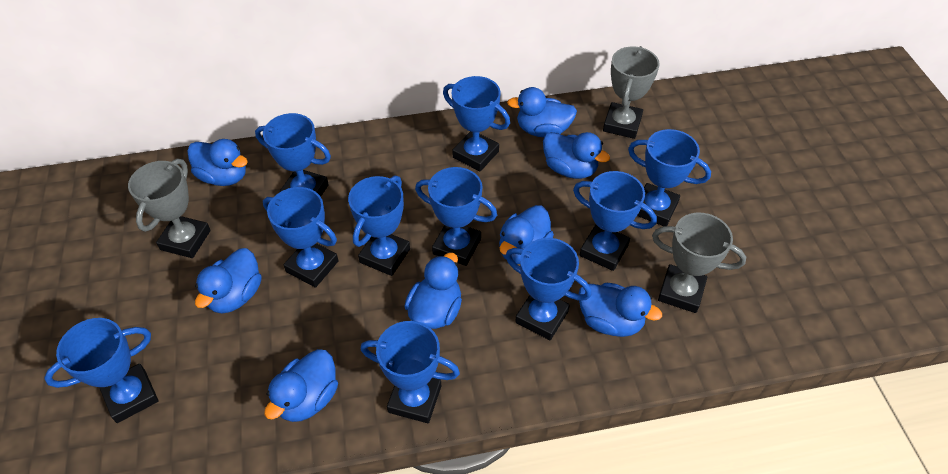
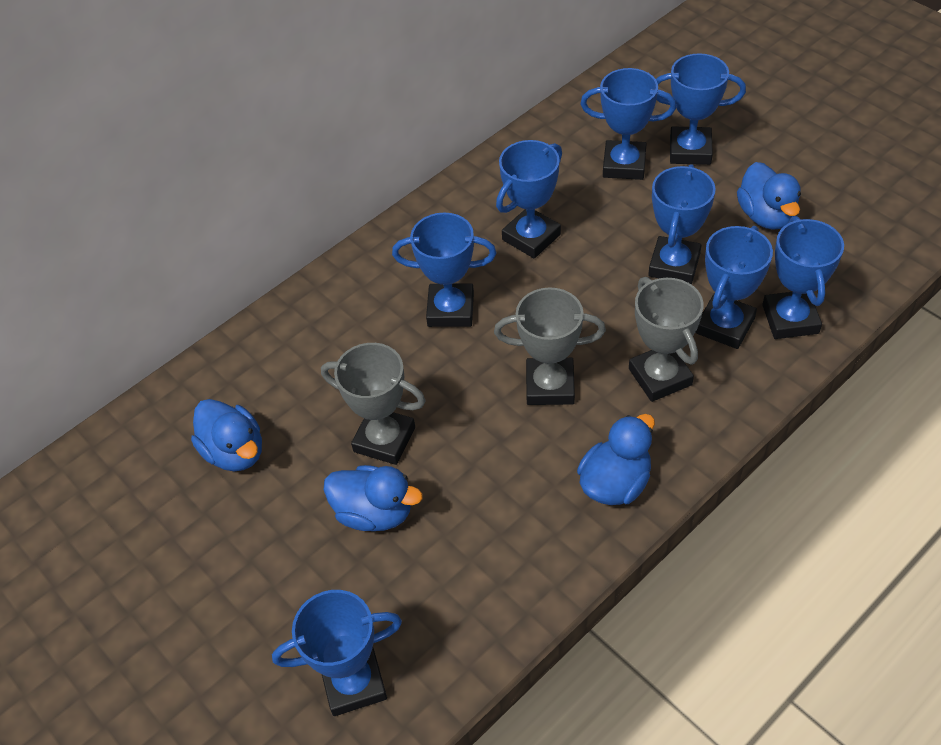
blue duck: 8 -> 4
blue trophy: 10 -> 8

